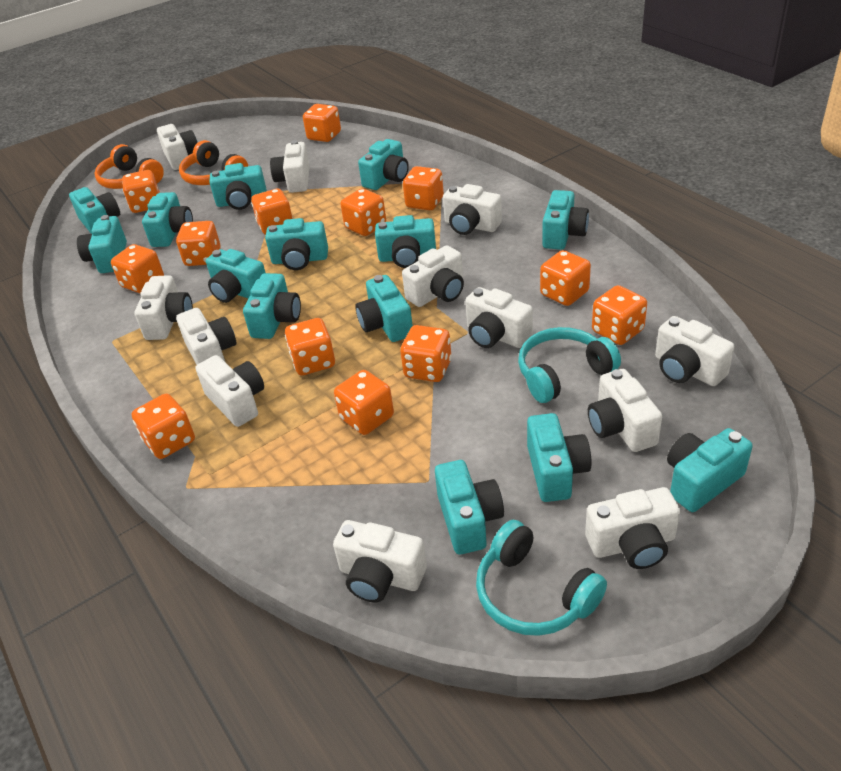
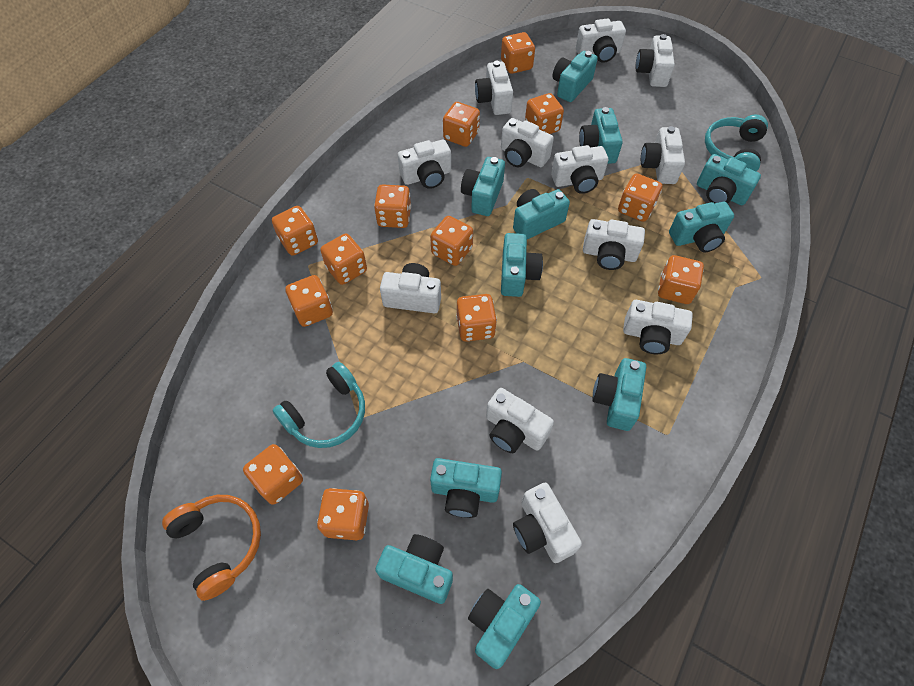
orange headphones: 2 -> 1
turquoise camera: 14 -> 11

